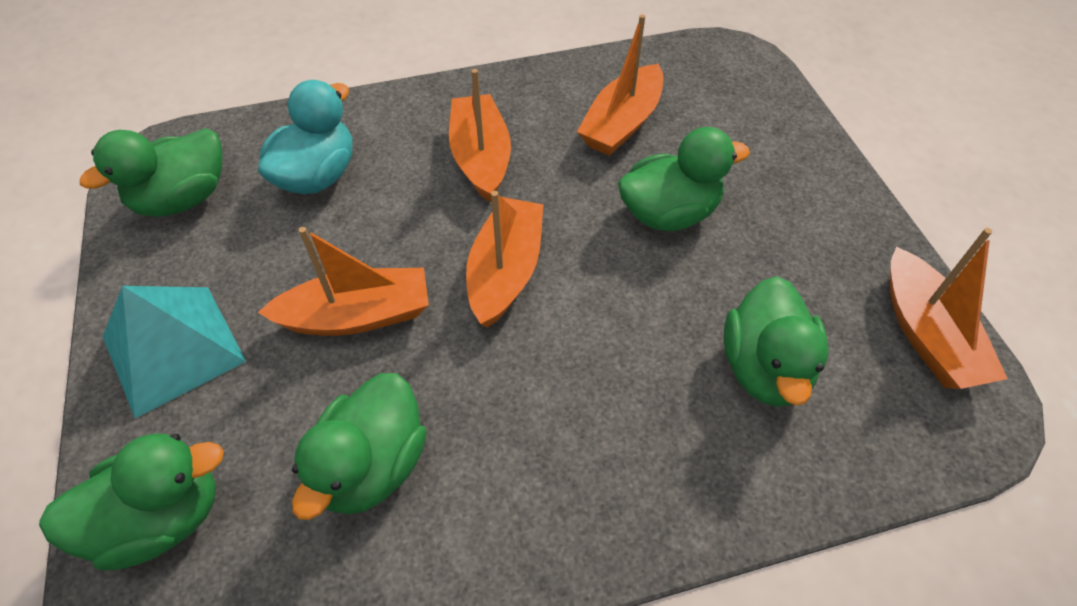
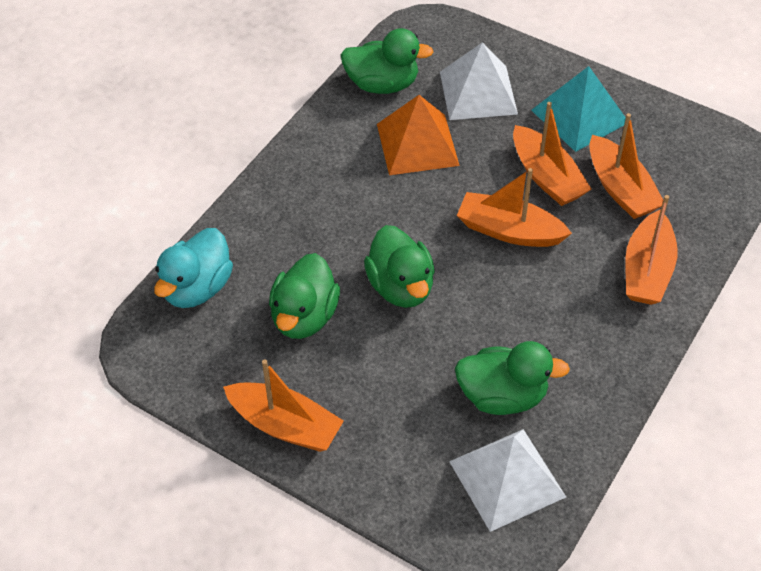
green duck: 5 -> 4
orange pyramid: 0 -> 1
white pyramid: 0 -> 2

